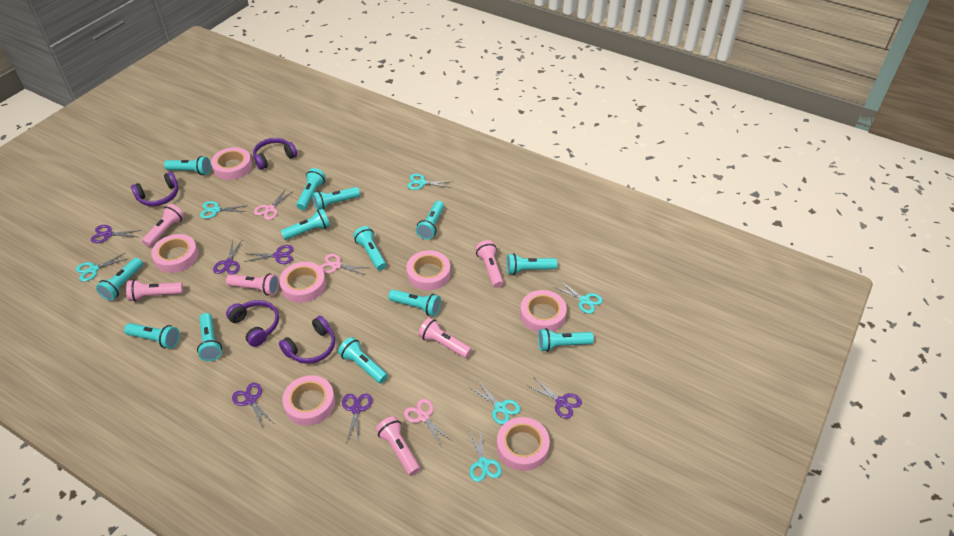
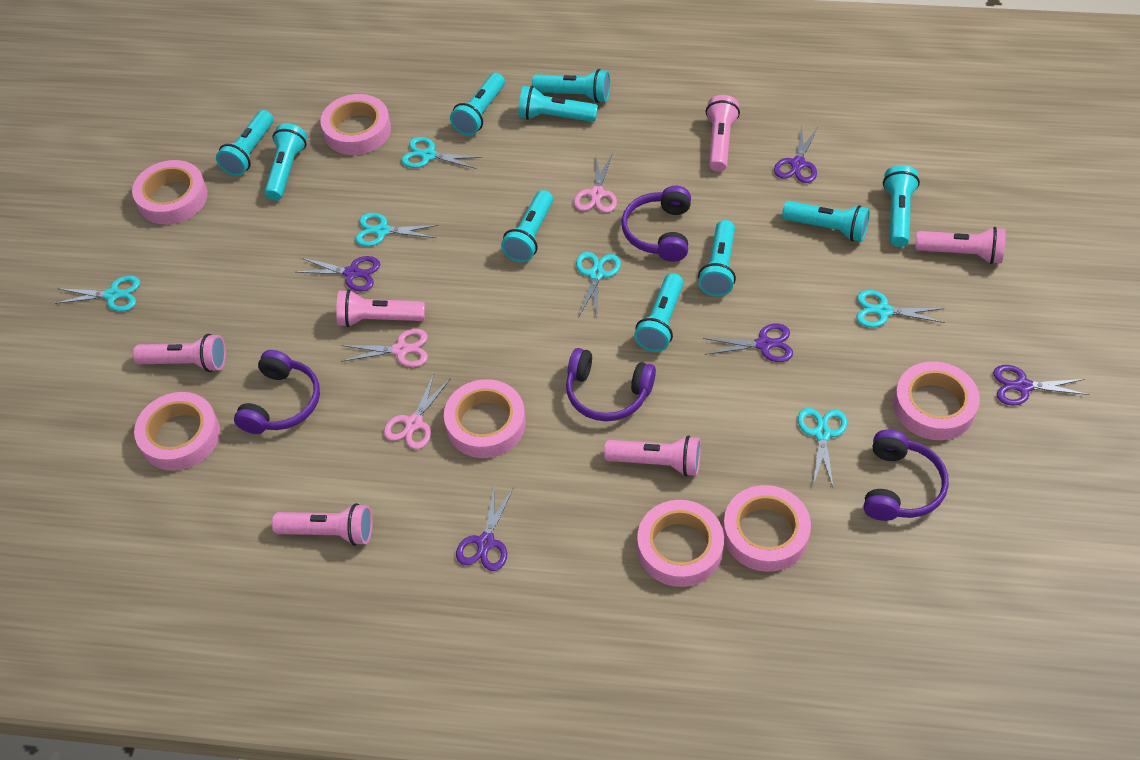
purple scissors: 6 -> 5
turquoise flashlight: 13 -> 10

